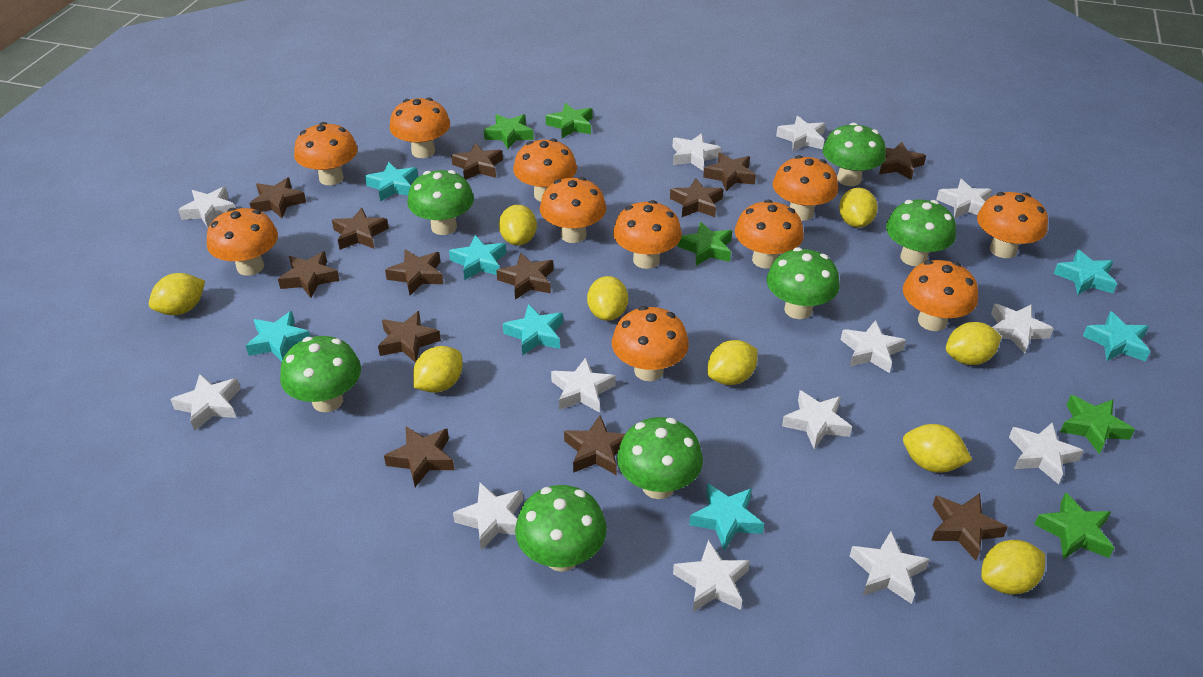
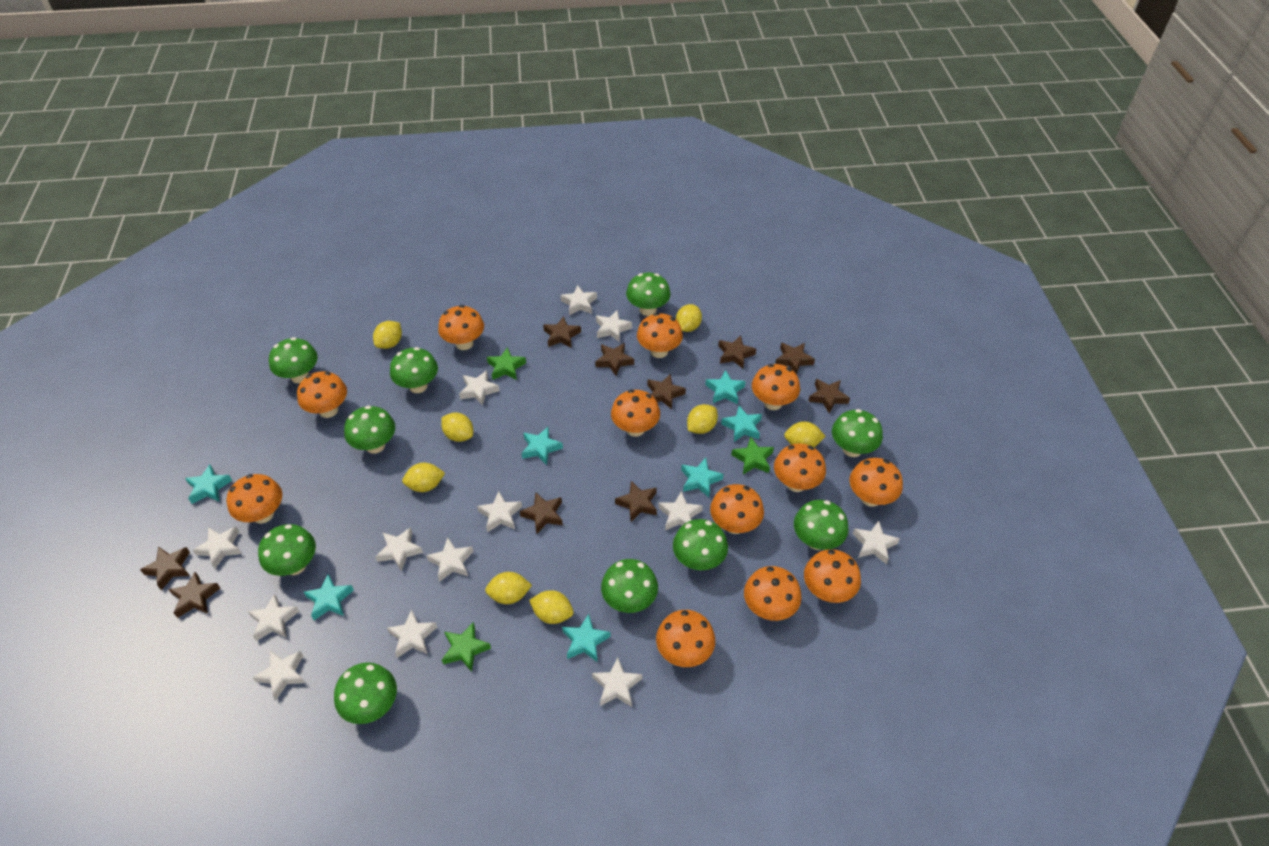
brown star: 13 -> 10
green mushroom: 7 -> 10
green star: 5 -> 3
orange mushroom: 11 -> 12
yellow lemon: 9 -> 8

